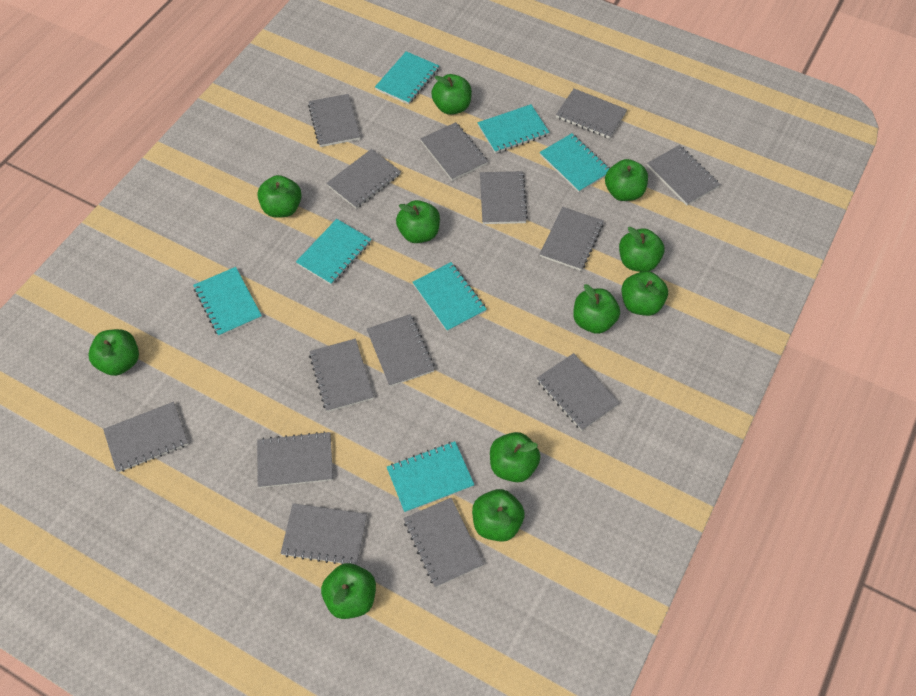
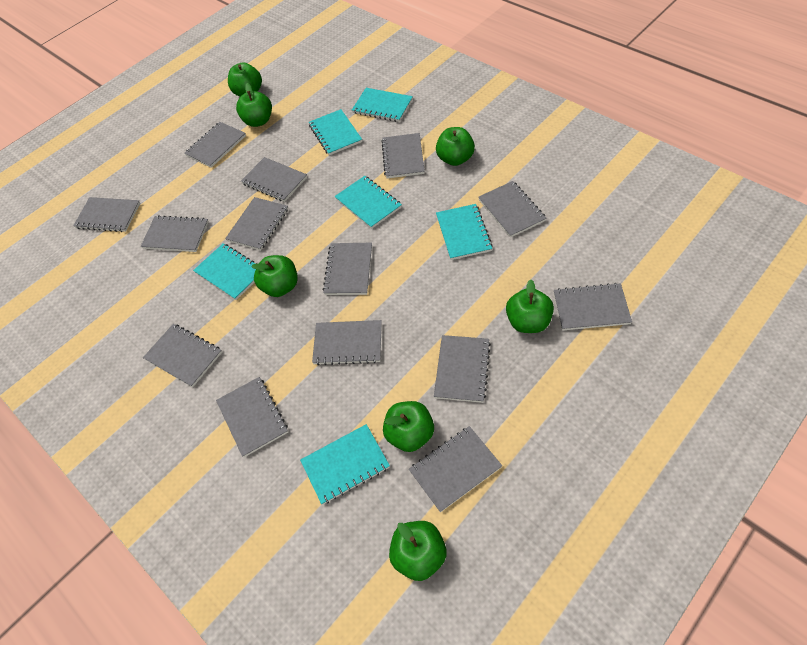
green apple: 11 -> 7
turquoise notebook: 7 -> 6

